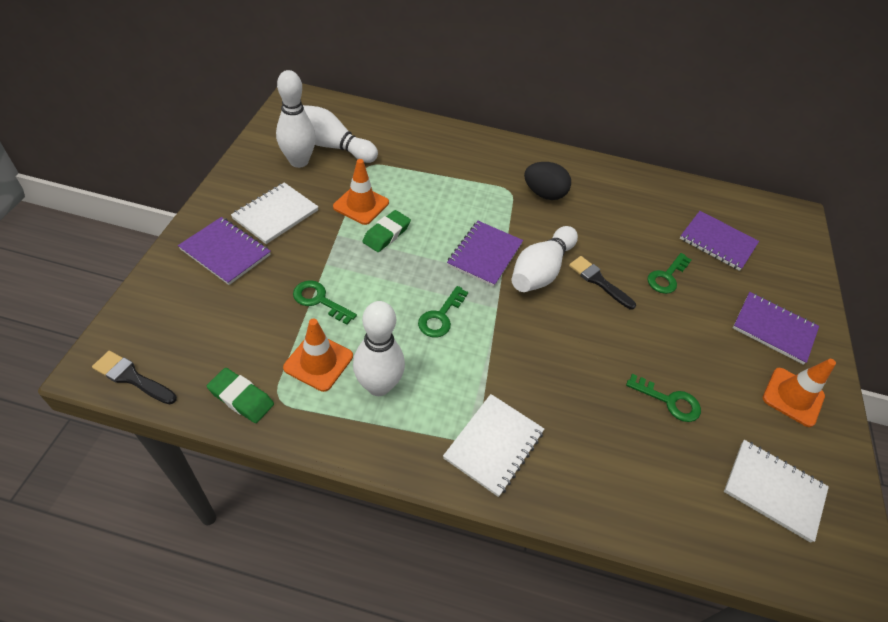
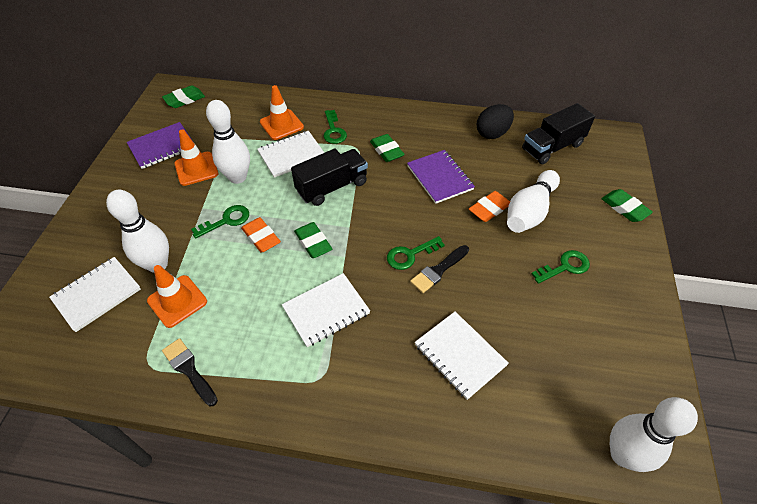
black truck: 0 -> 2
green eraser: 2 -> 4
orange eraser: 0 -> 2
purple notebook: 4 -> 2
white notebook: 3 -> 4

